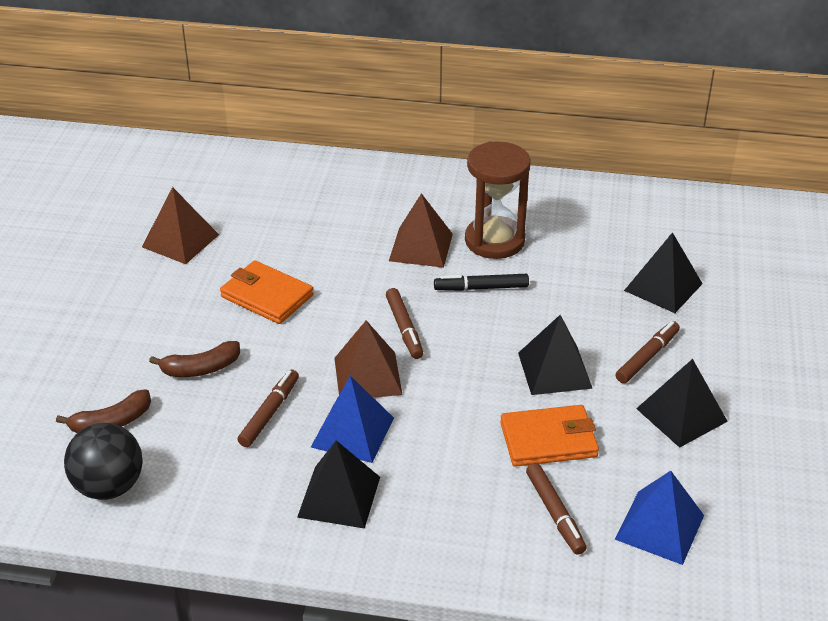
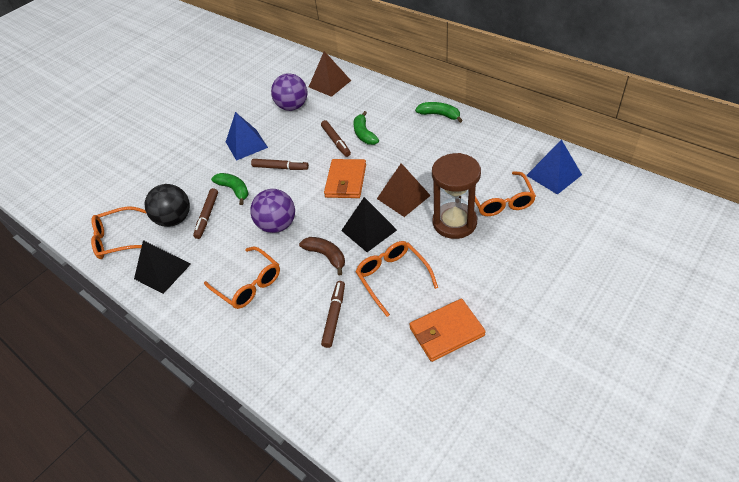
black marker: 1 -> 0
black pyramid: 4 -> 2
brown banana: 2 -> 1
brown pyramid: 3 -> 2
green banana: 0 -> 3
orange glasses: 0 -> 4
purple ball: 0 -> 2

